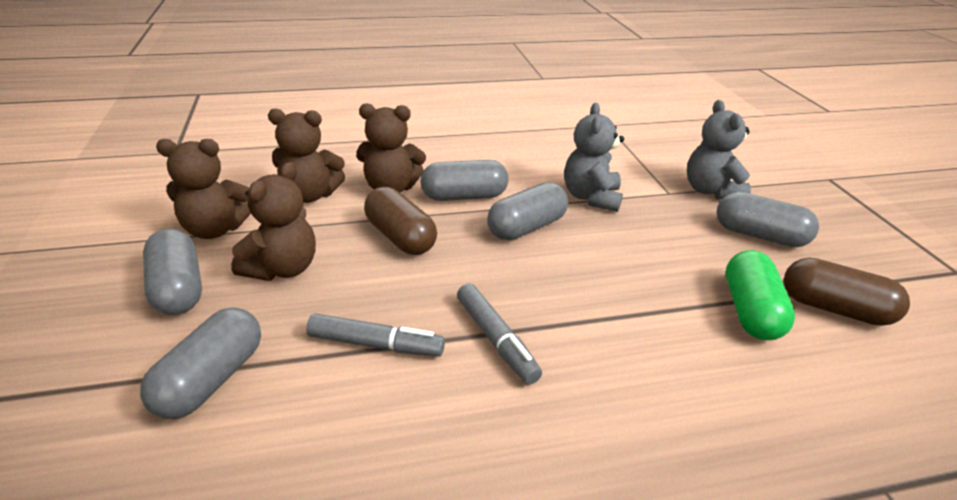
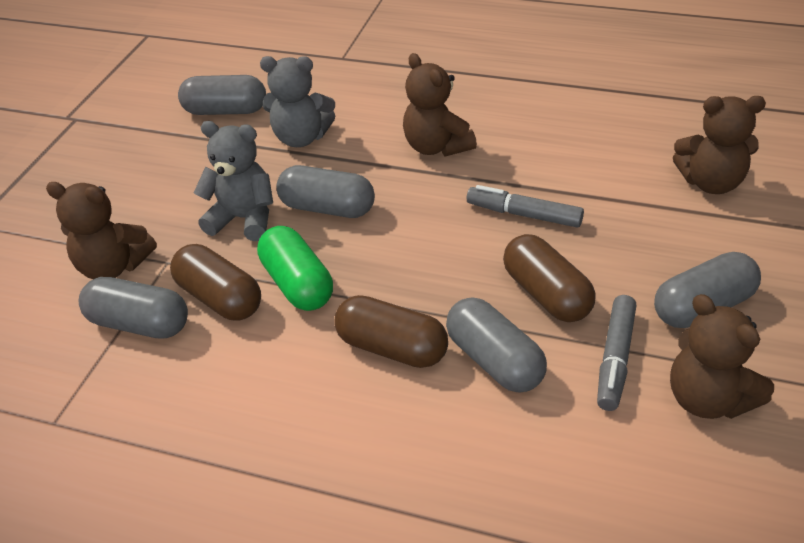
brown capsule: 2 -> 3

